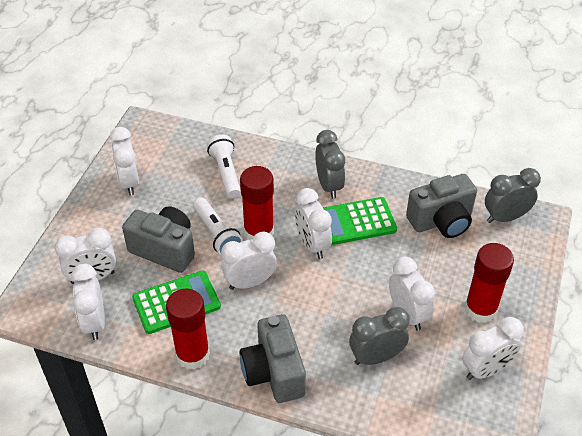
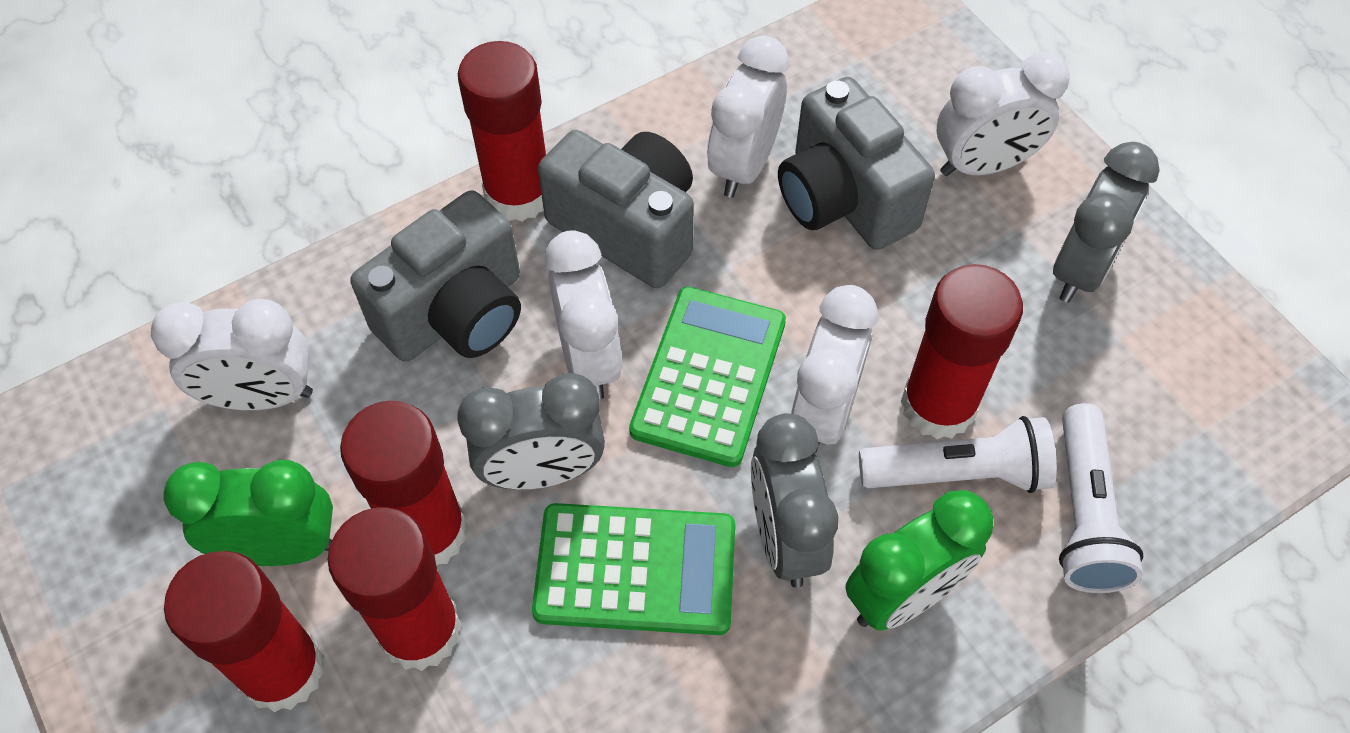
green clock: 0 -> 2
red glue stick: 3 -> 5
white clock: 7 -> 5

